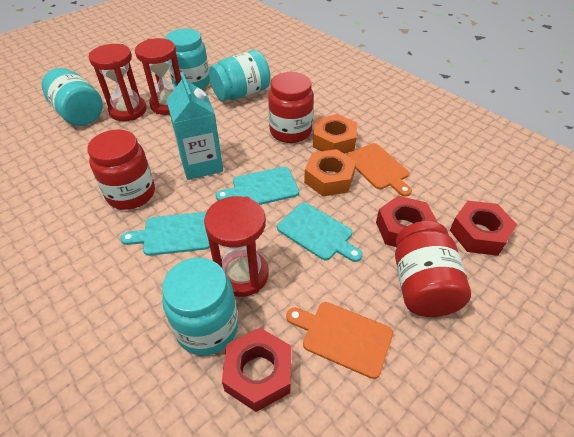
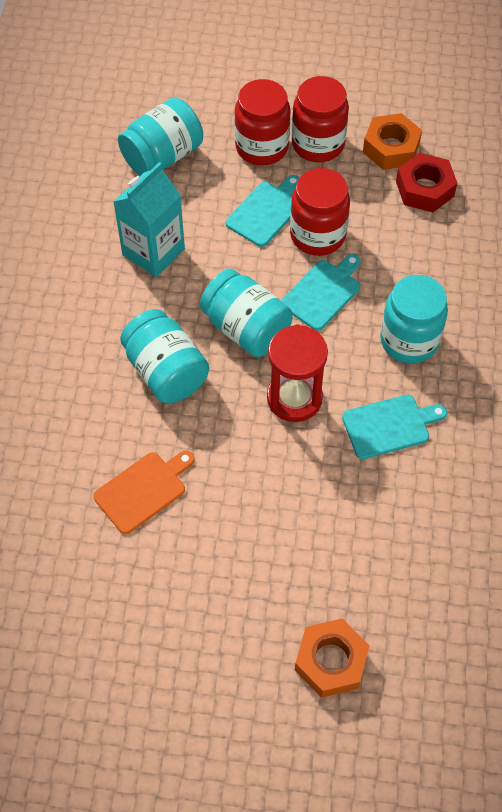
orange cutting board: 2 -> 1
red hourglass: 3 -> 1
red nut: 3 -> 1

